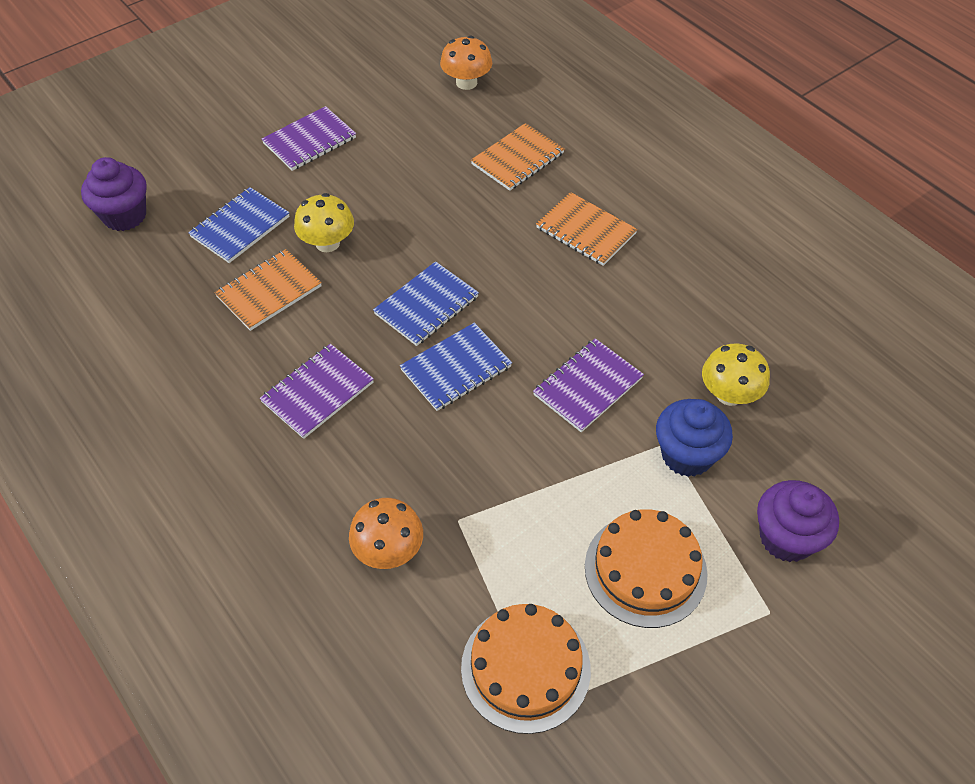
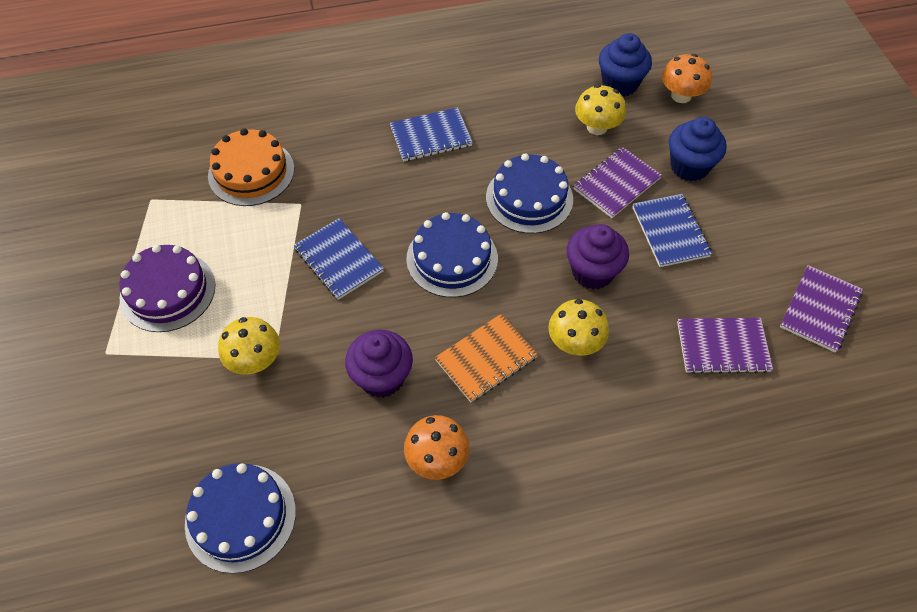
blue cake: 0 -> 3
blue cupcake: 1 -> 2
orange cake: 2 -> 1
orange notebook: 3 -> 1
purple cake: 0 -> 1
yellow mushroom: 2 -> 3

